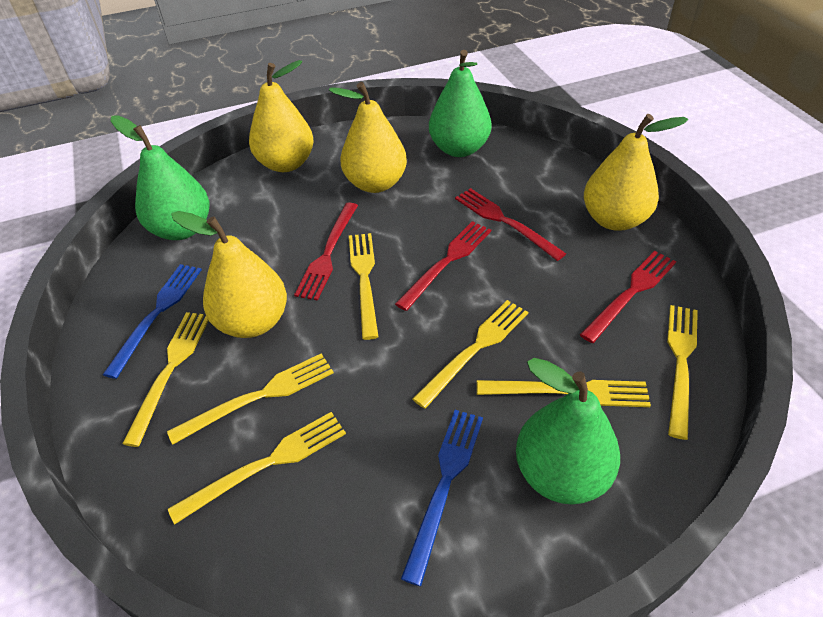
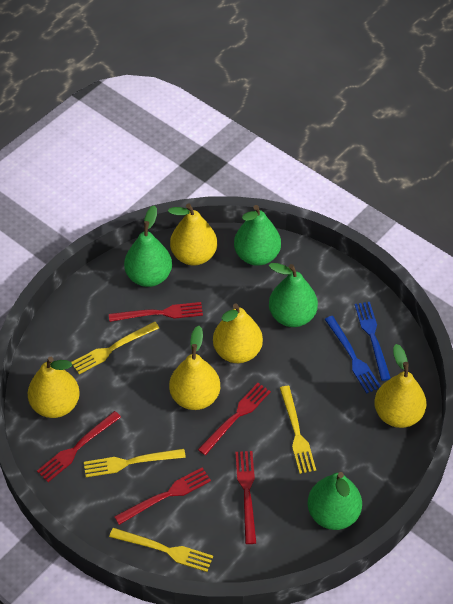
green pear: 3 -> 4
red fork: 4 -> 5
yellow fork: 7 -> 4
yellow pear: 4 -> 5

